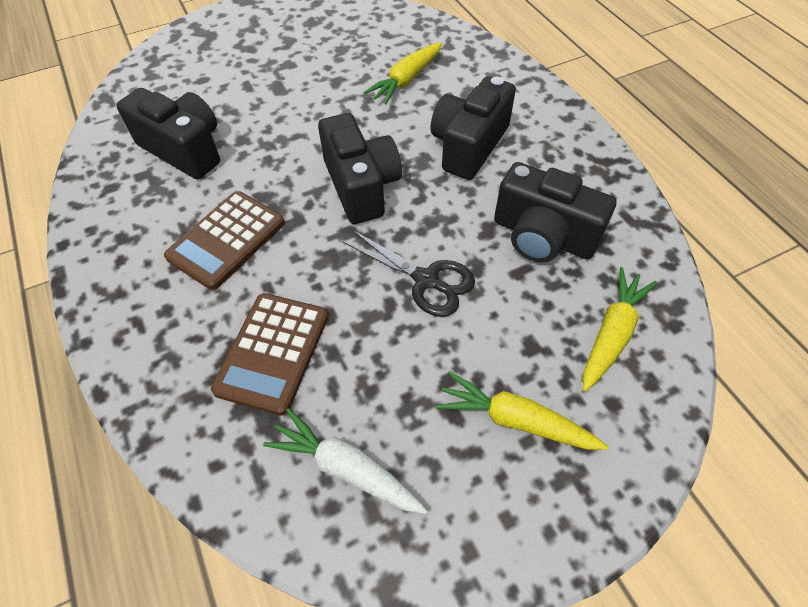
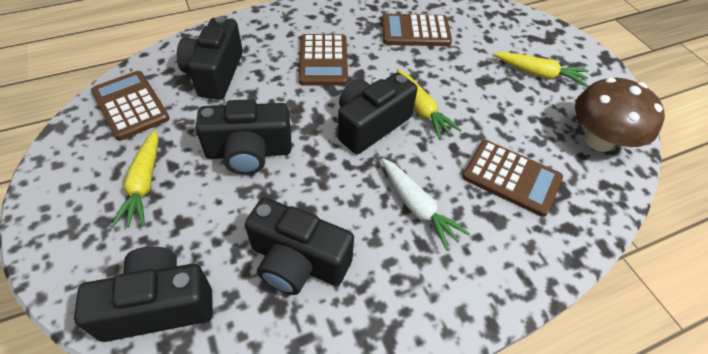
black camera: 4 -> 5
black scissors: 1 -> 0
brown calculator: 2 -> 4
brown mushroom: 0 -> 1

